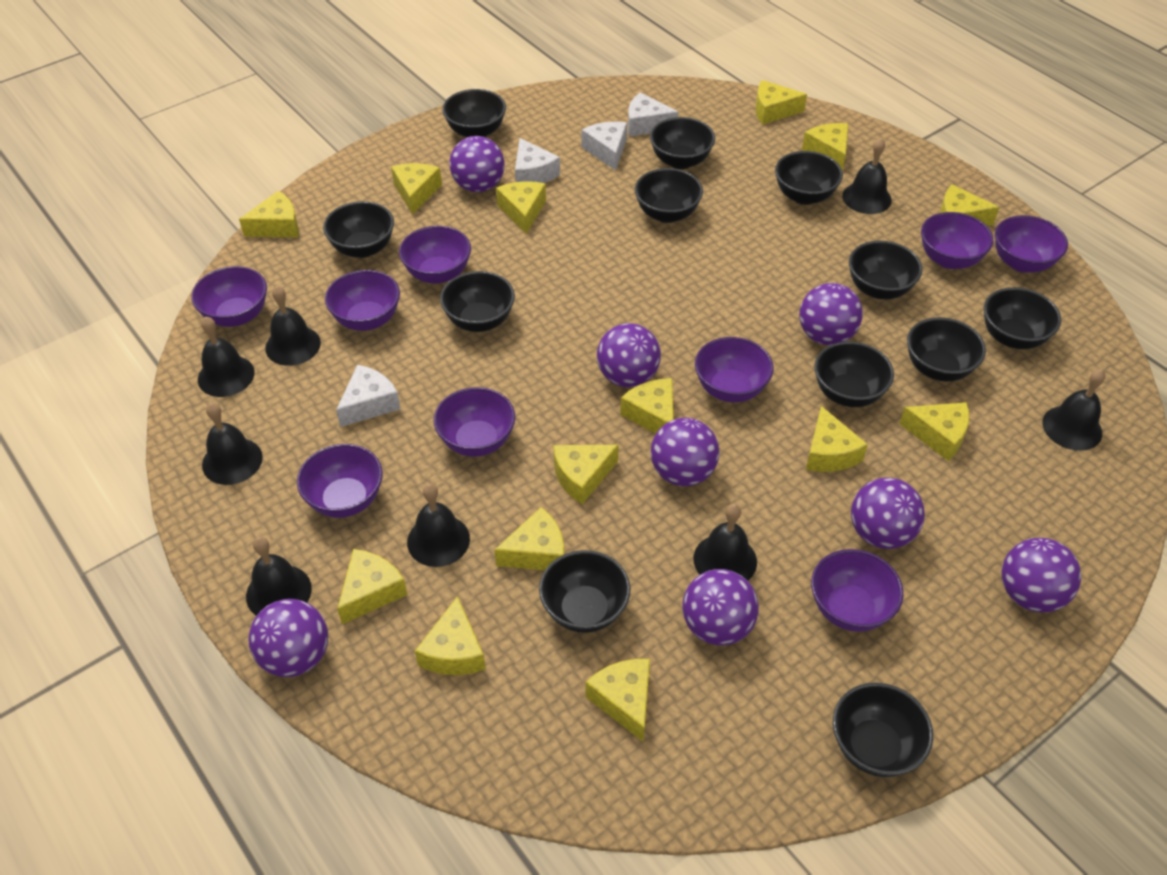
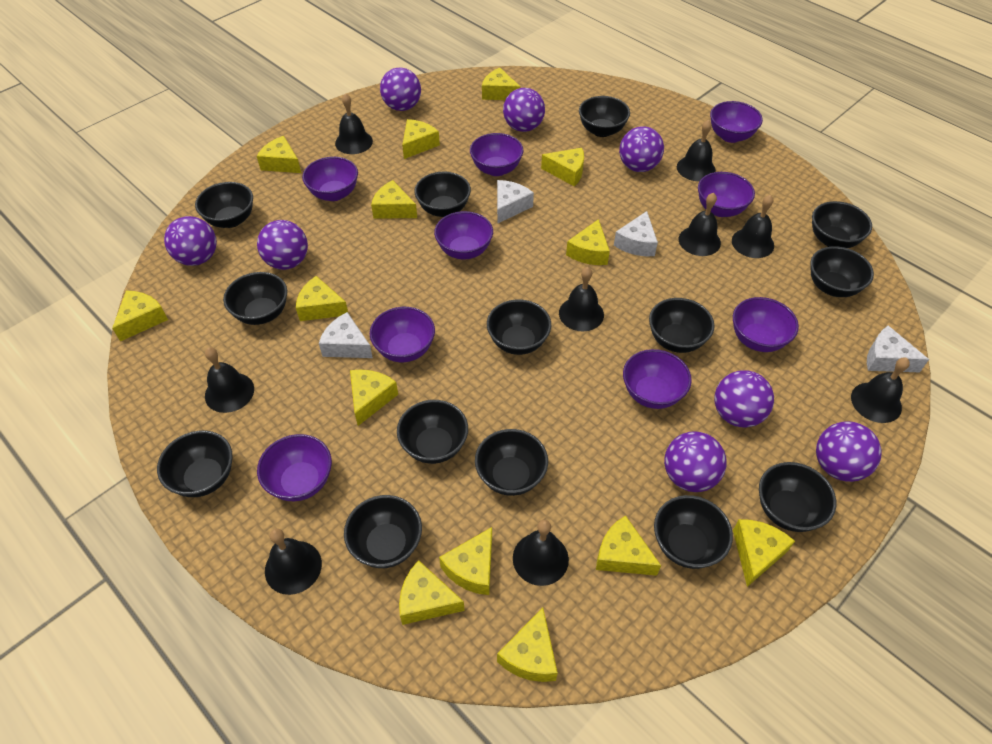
black bell: 8 -> 9
black bowl: 12 -> 14

